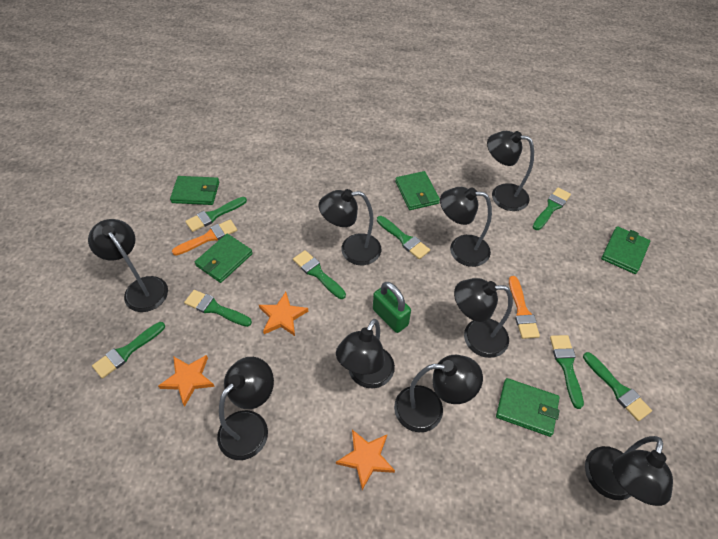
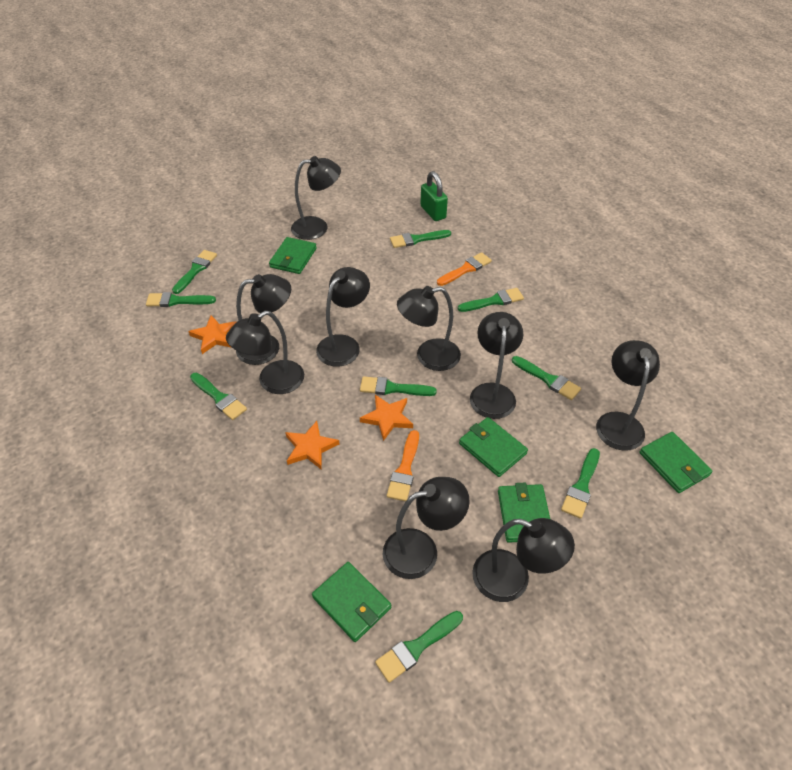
green brush: 8 -> 9

